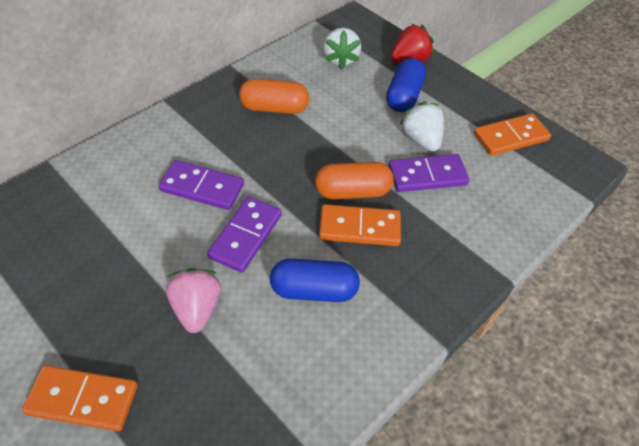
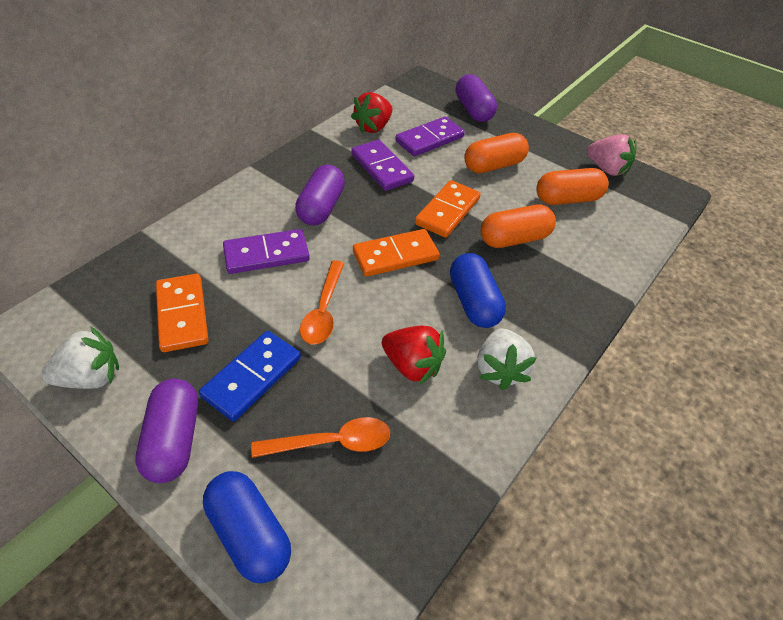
blue domino: 0 -> 1
orange capsule: 2 -> 3
orange spoon: 0 -> 2
purple capsule: 0 -> 3
red strawberry: 1 -> 2

